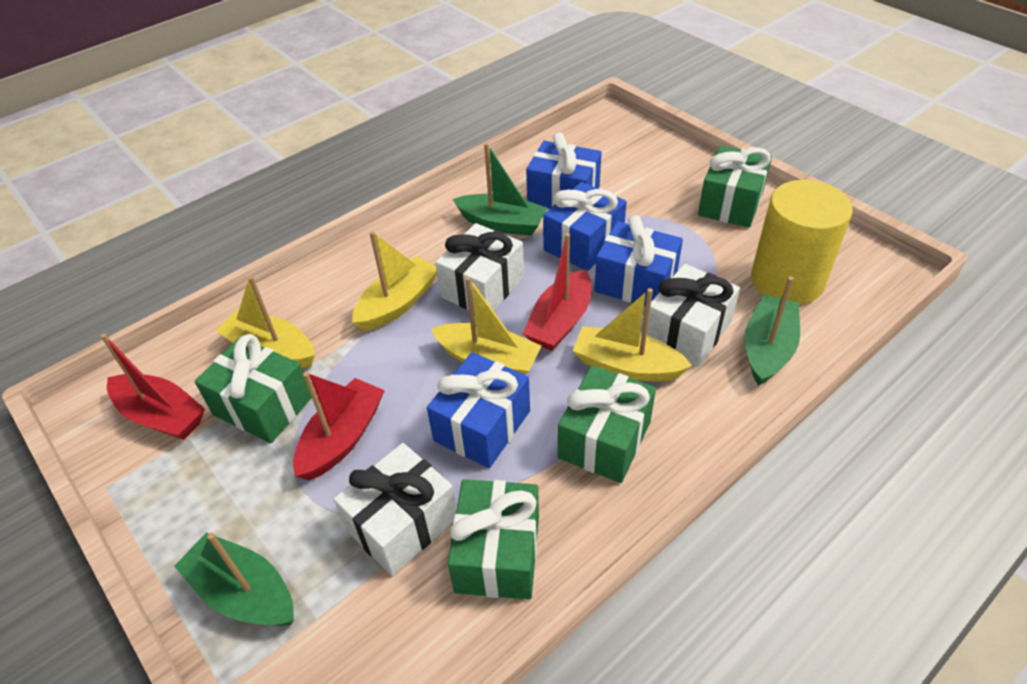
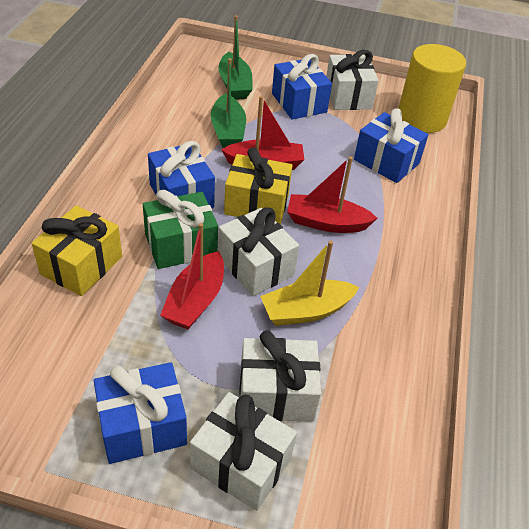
green boat: 3 -> 2
green gift: 4 -> 1
white gift: 3 -> 4
yellow boat: 4 -> 1
yellow gift: 0 -> 2

